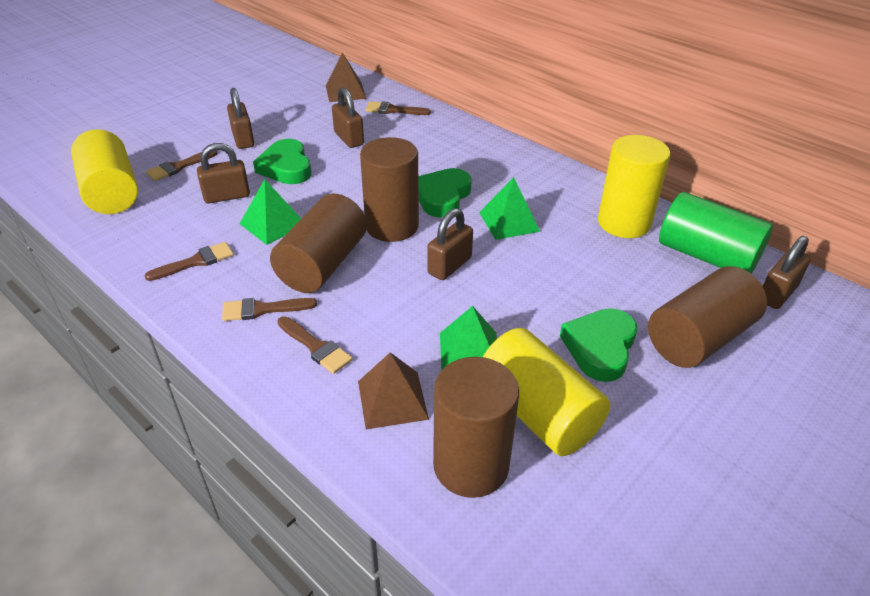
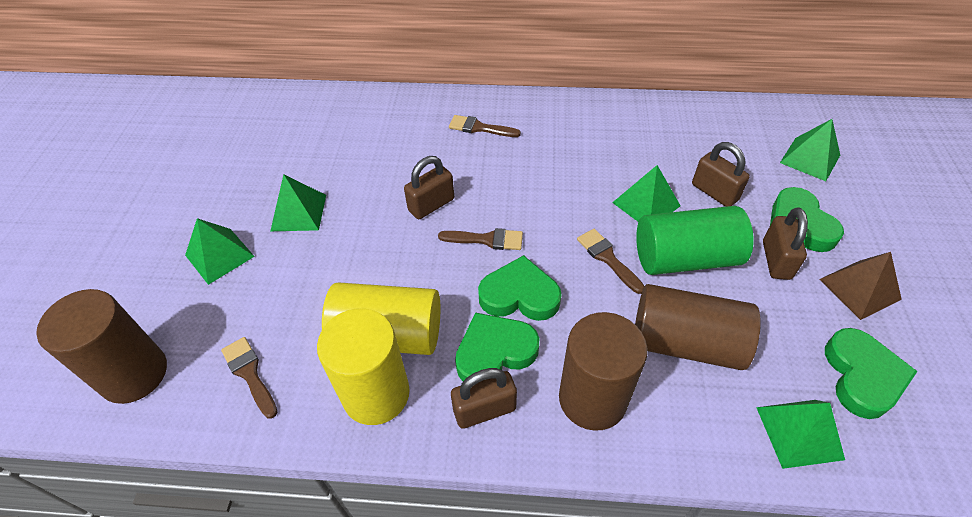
brown brush: 5 -> 4
brown cylinder: 4 -> 3
brown padlock: 5 -> 4
brown pyramid: 2 -> 1
green heart: 3 -> 4
green pyramid: 3 -> 5
yellow cylinder: 3 -> 2

